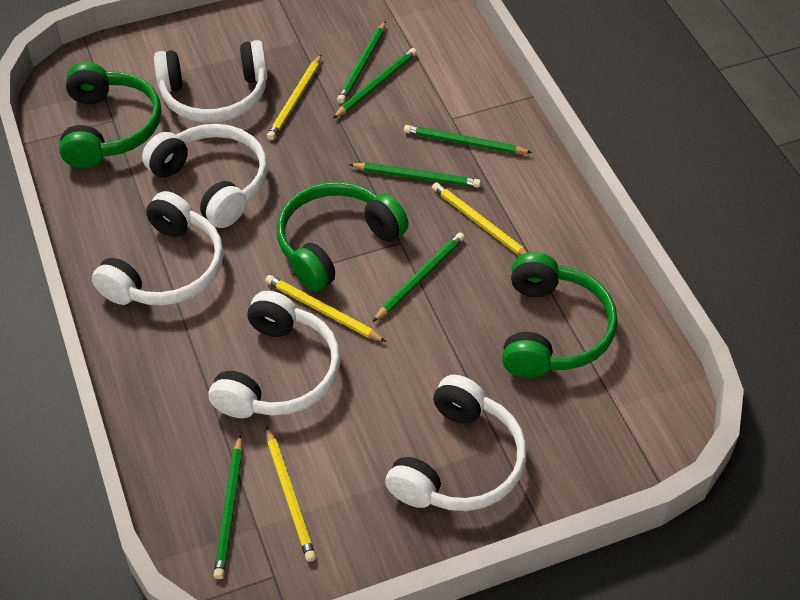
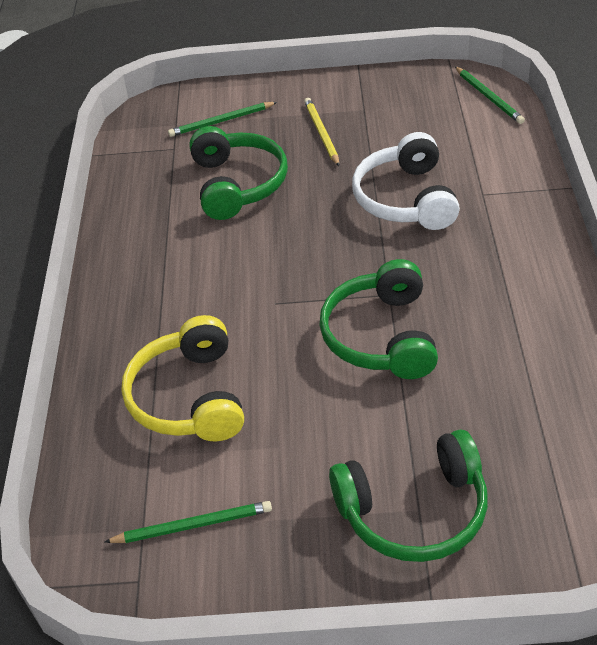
green pencil: 6 -> 3
white headphones: 5 -> 1
yellow headphones: 0 -> 1
yellow pencil: 4 -> 1

